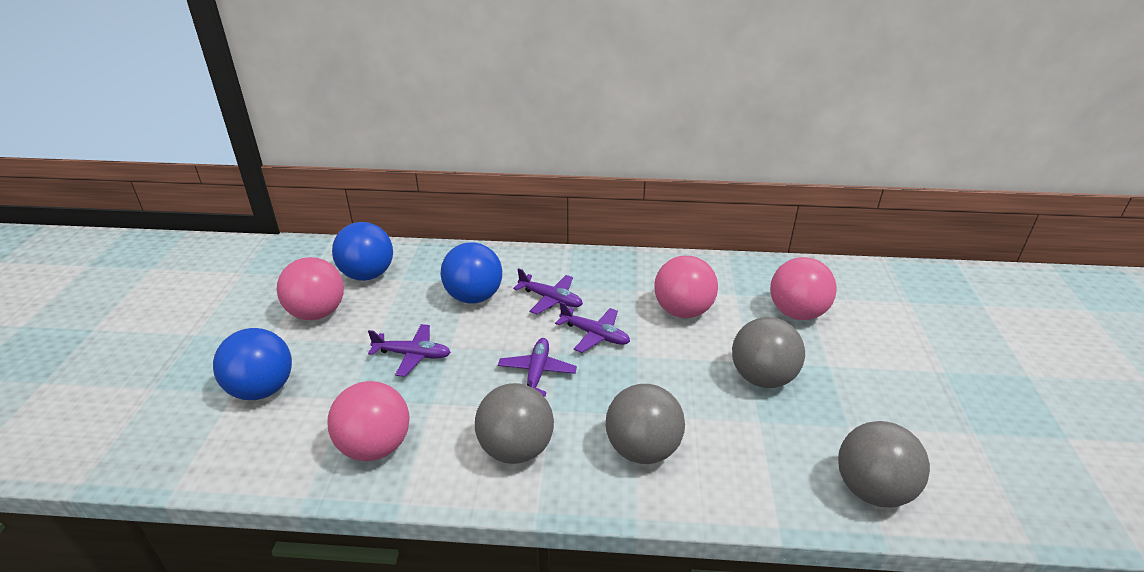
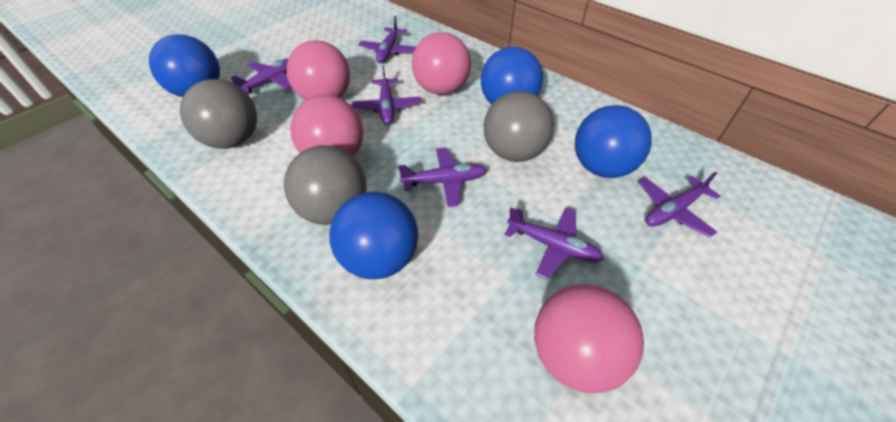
blue ball: 3 -> 4
grey ball: 4 -> 3
purple plane: 4 -> 6

